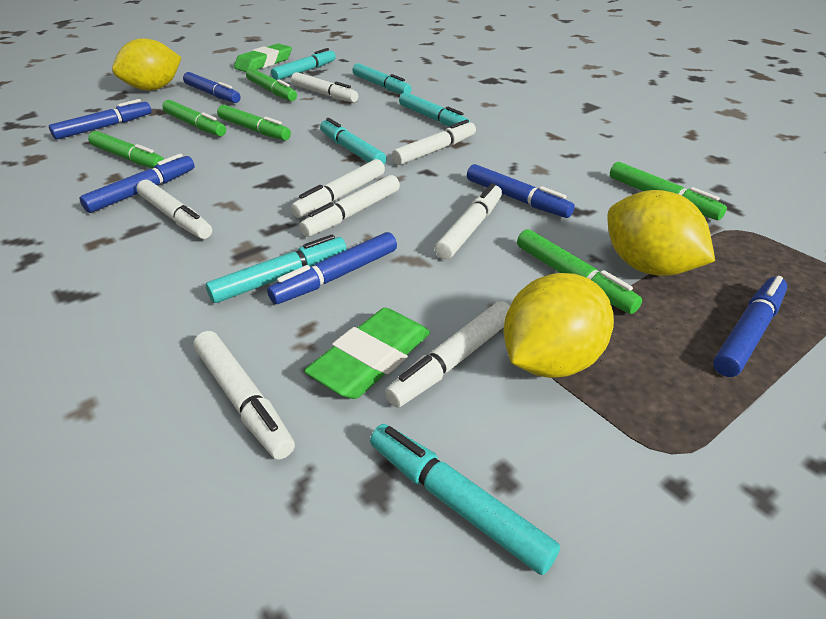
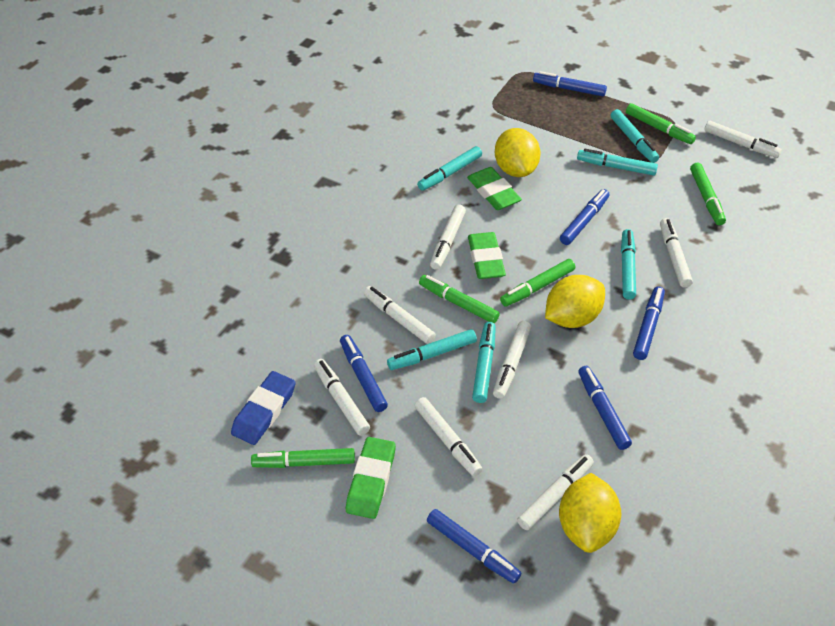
blue eraser: 0 -> 1
green eraser: 2 -> 3
green marker: 6 -> 5

